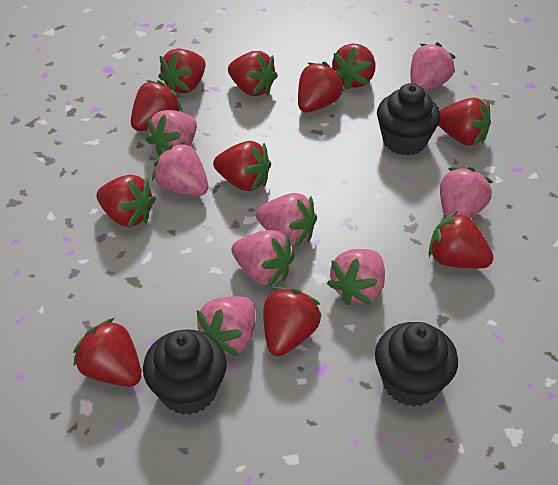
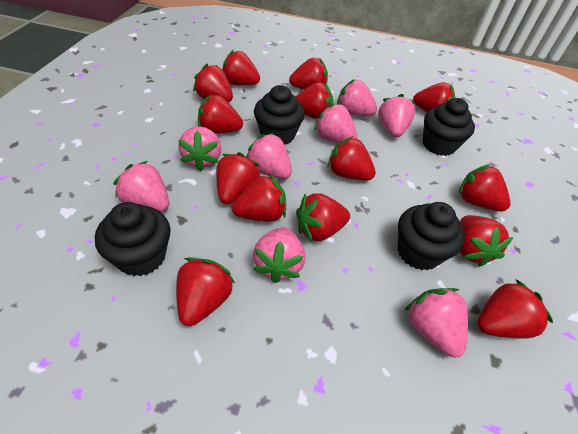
black cupcake: 3 -> 4
red strawberry: 11 -> 14

